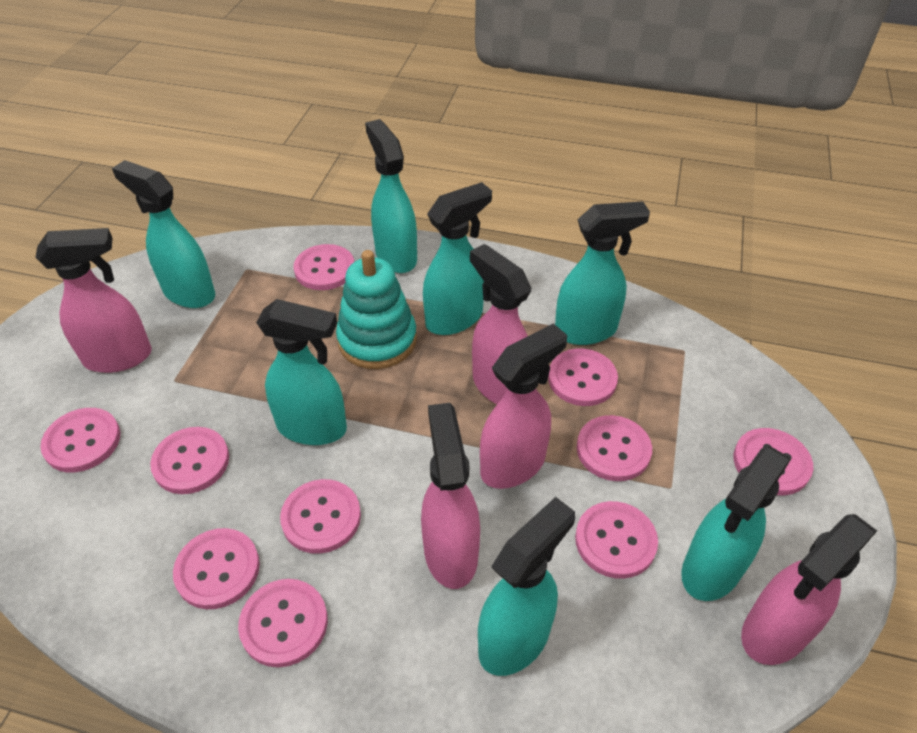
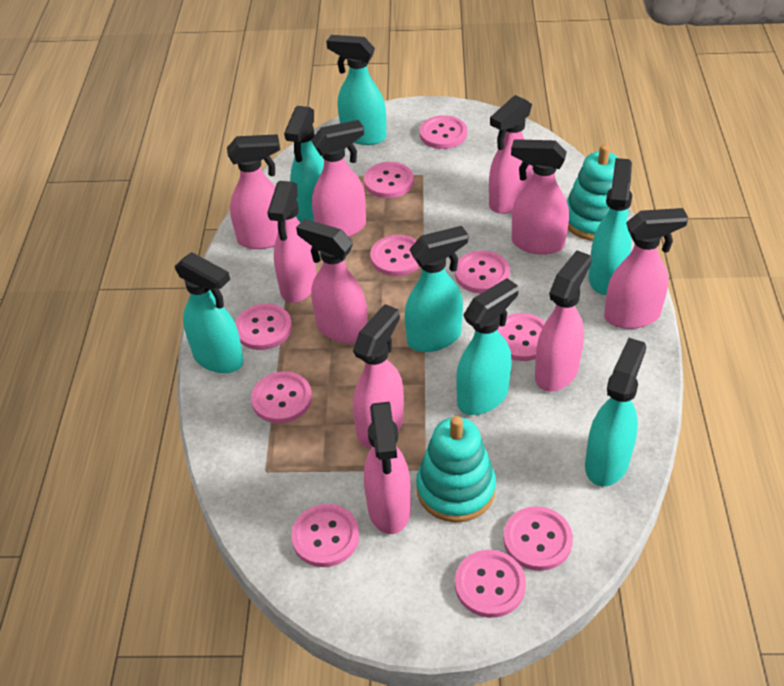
pink spray bottle: 5 -> 10
turquoise stacking toy: 1 -> 2

